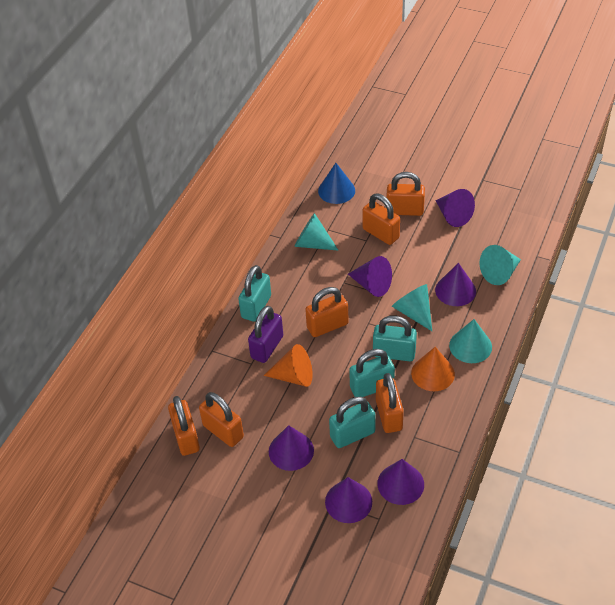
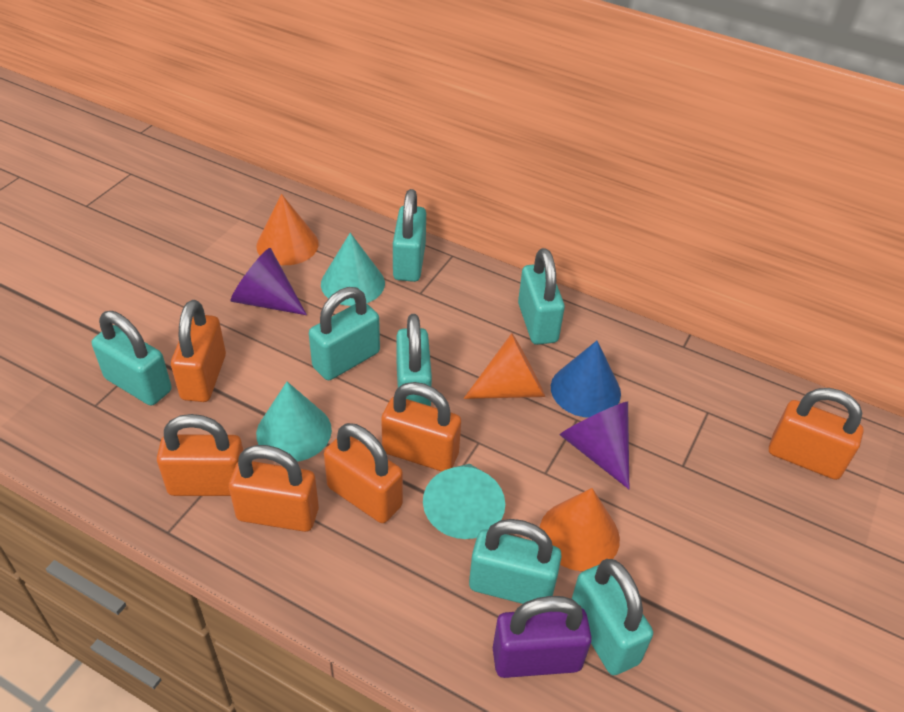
orange cone: 2 -> 3
purple cone: 6 -> 2
turquoise cone: 4 -> 3
turquoise padlock: 4 -> 7

